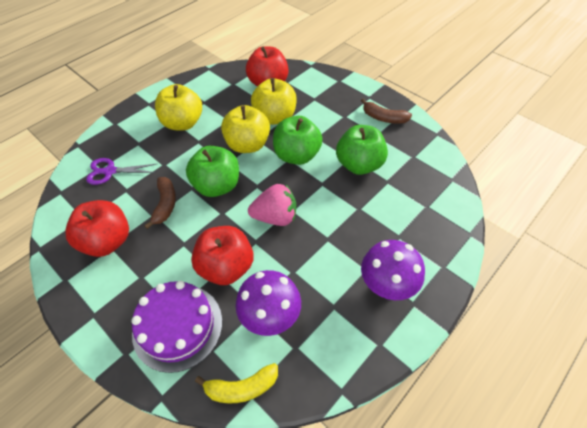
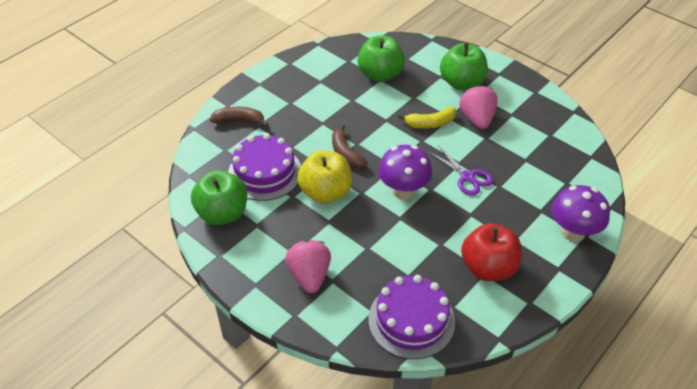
pink strawberry: 1 -> 2
purple cake: 1 -> 2
red apple: 3 -> 1
yellow apple: 3 -> 1

